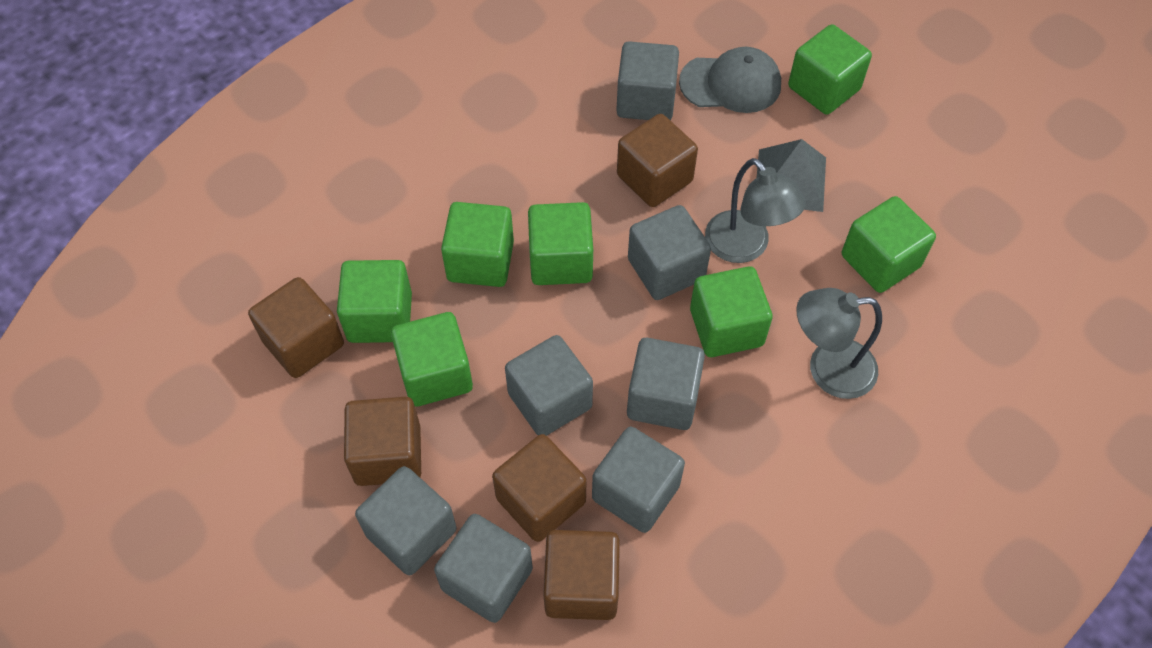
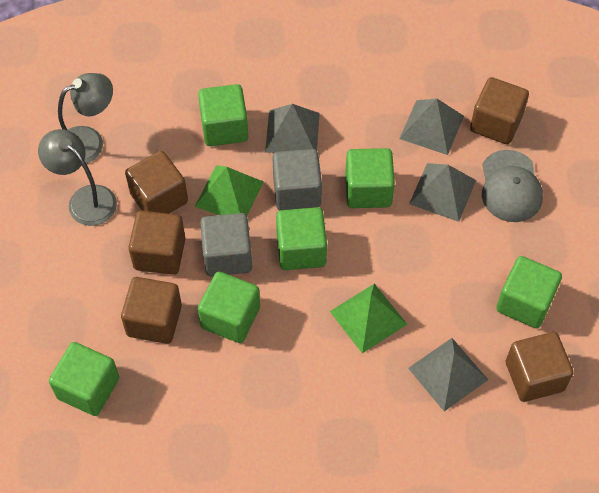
green cube: 7 -> 6
green pyramid: 0 -> 2
grey cube: 7 -> 2
grey pyramid: 1 -> 4

